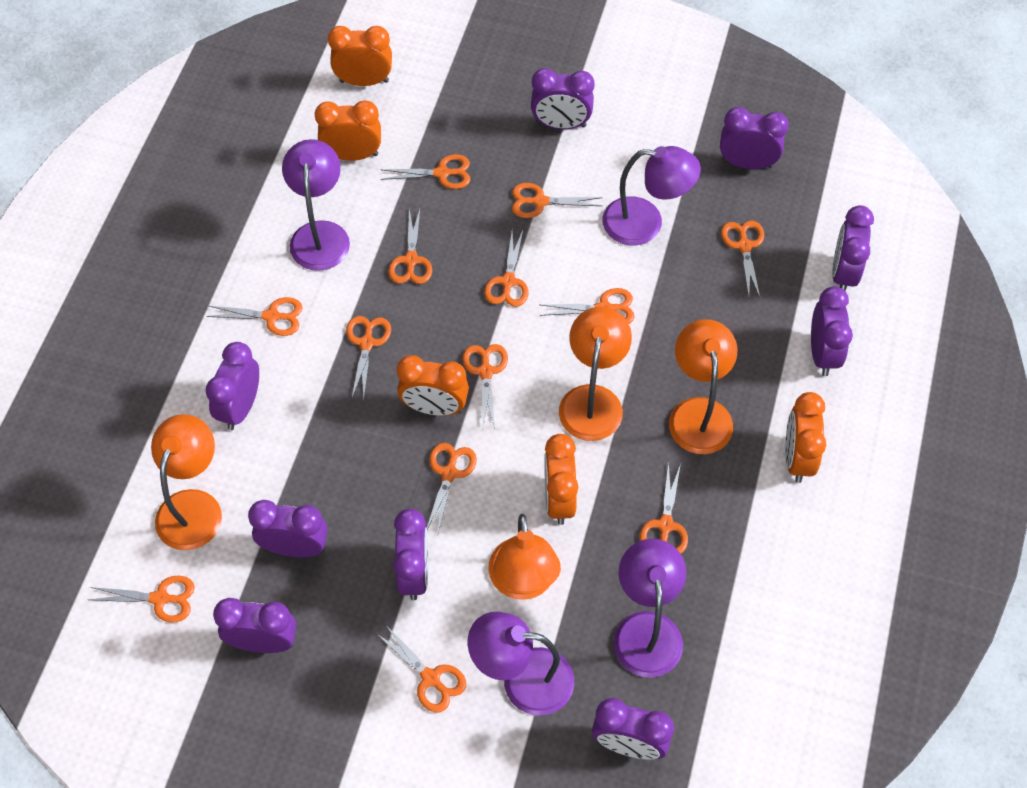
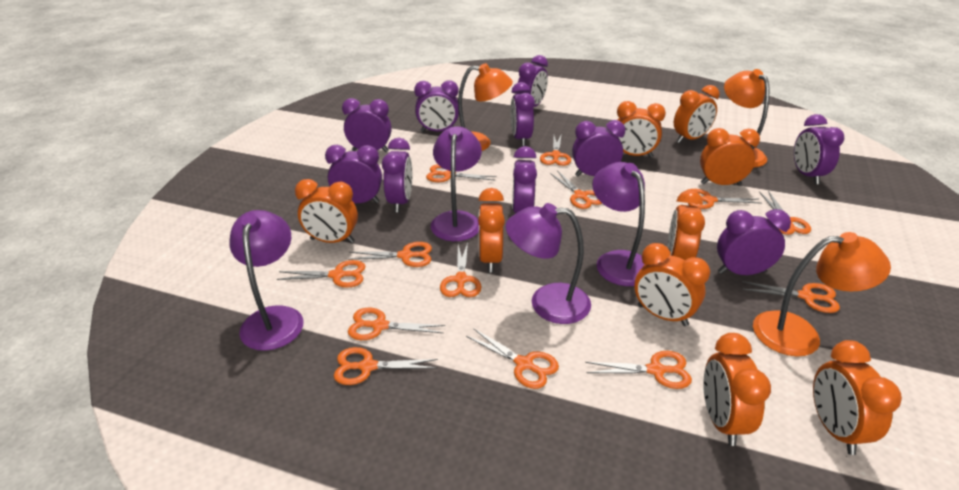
orange clock: 5 -> 9
orange lamp: 4 -> 3
purple clock: 9 -> 10

